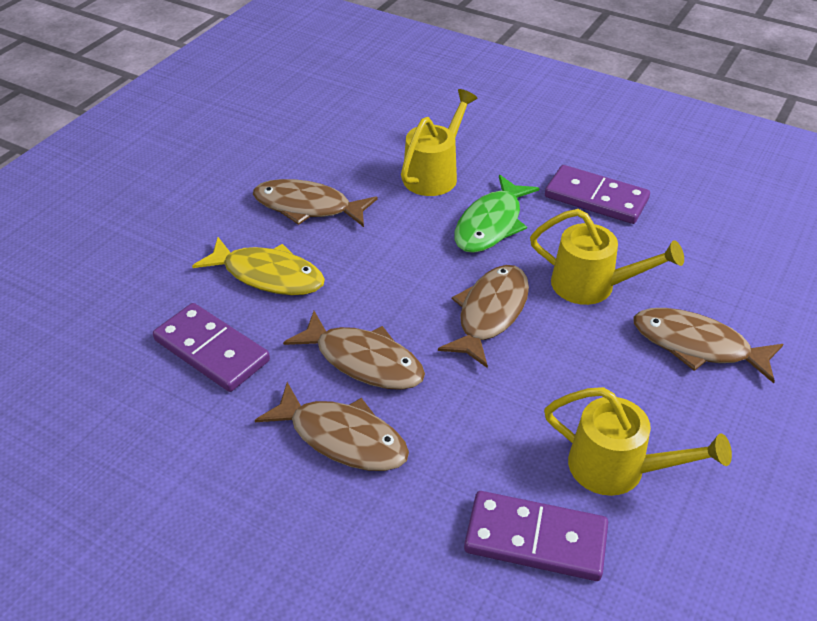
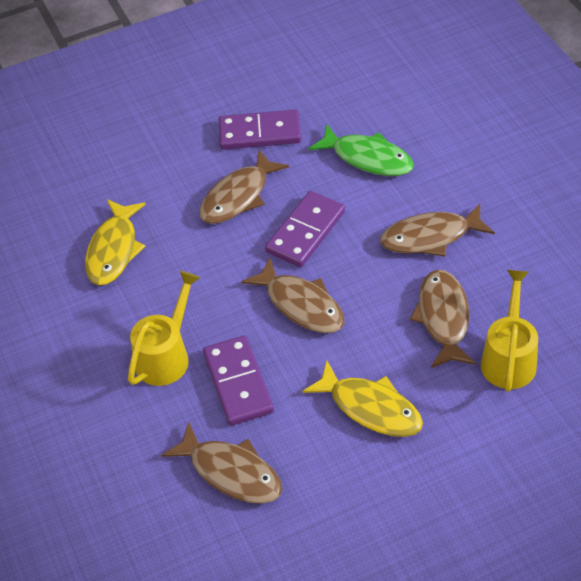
yellow fish: 1 -> 2
yellow watering can: 3 -> 2

